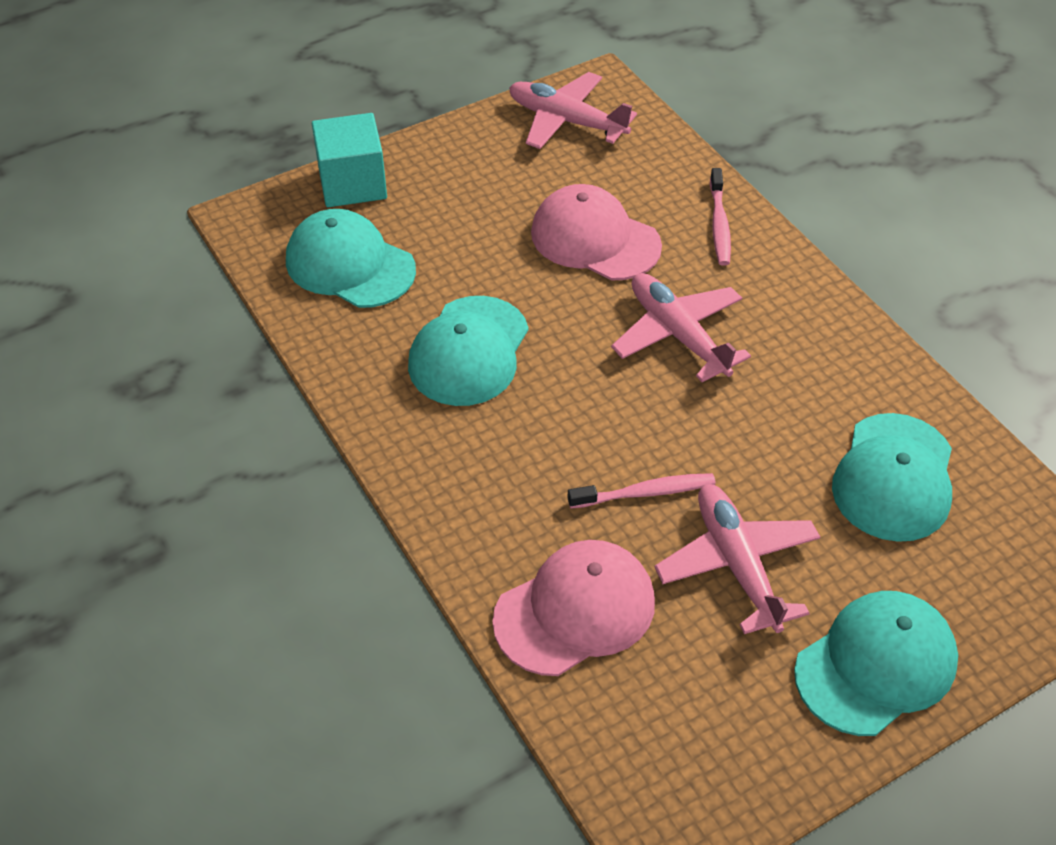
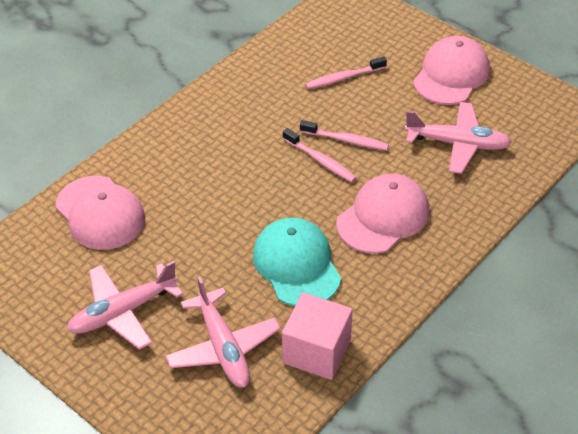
pink cap: 2 -> 3
pink cube: 0 -> 1
pink toothbrush: 2 -> 3
turquoise cap: 4 -> 1
turquoise cube: 1 -> 0

